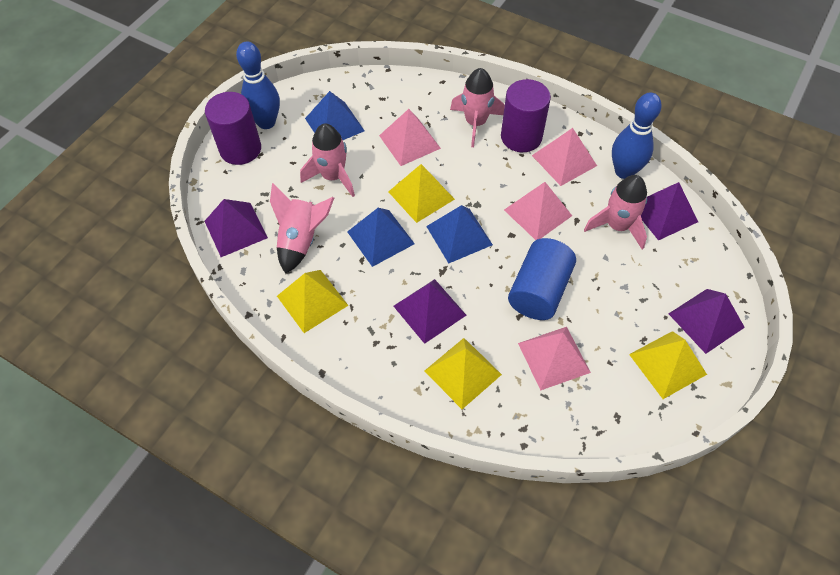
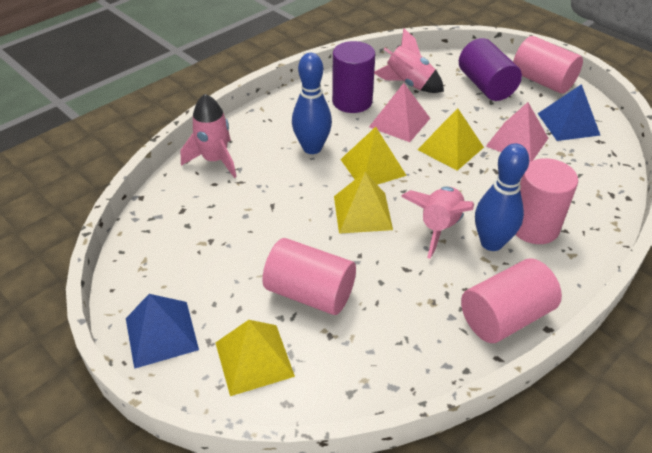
blue cylinder: 1 -> 0
blue pyramid: 3 -> 2
pink cylinder: 0 -> 4
pink pyramid: 4 -> 2
pink rocket: 4 -> 3
purple pyramid: 4 -> 0

